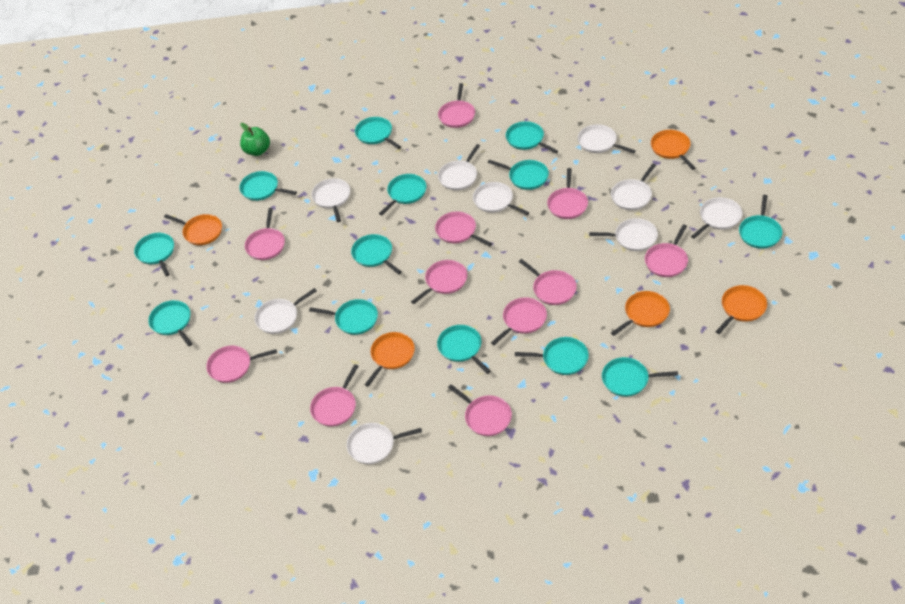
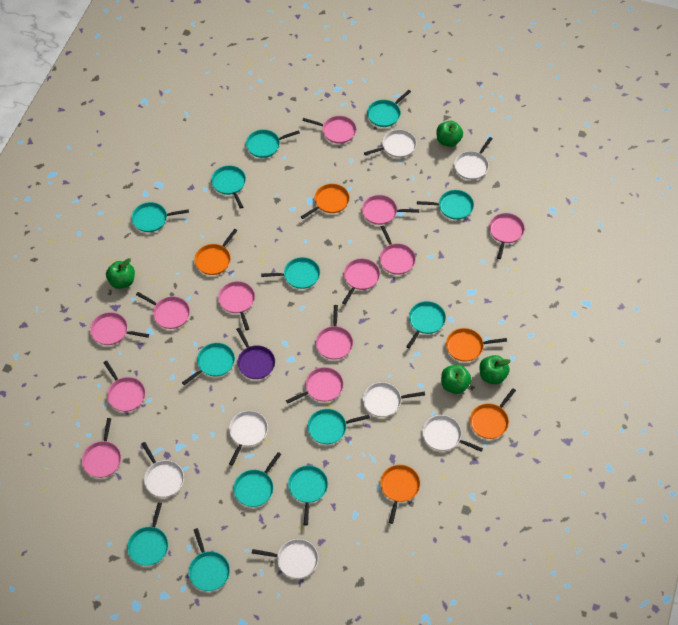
green apple: 1 -> 4
pink pan: 11 -> 12
purple pan: 0 -> 1
white pan: 9 -> 7

